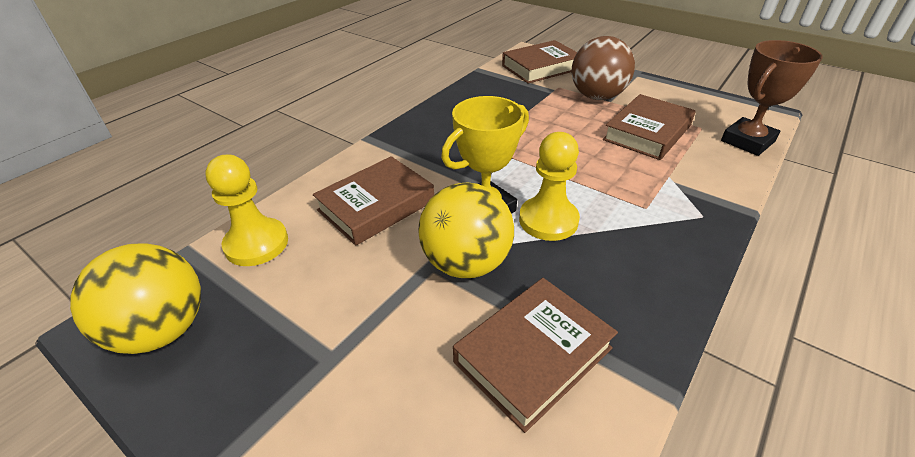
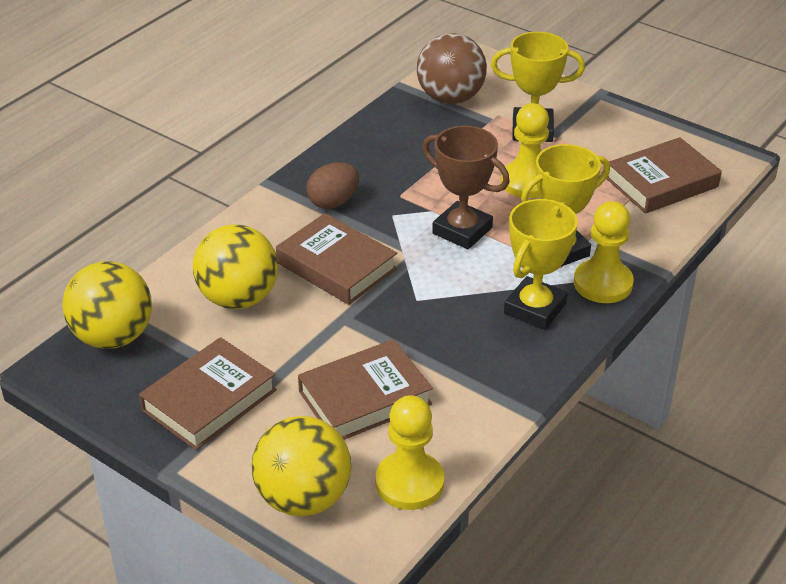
brown egg: 0 -> 1
yellow ball: 2 -> 3
yellow pawn: 2 -> 3
yellow trophy: 1 -> 3

